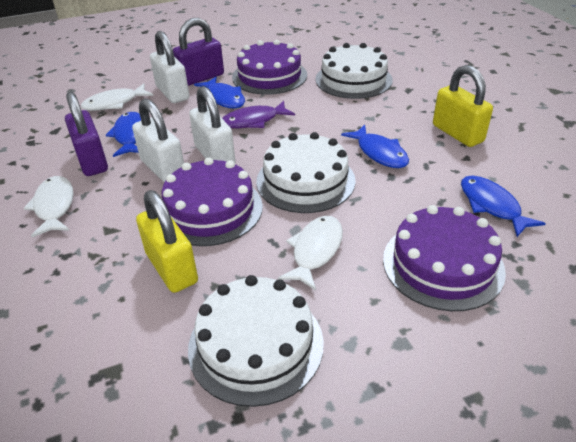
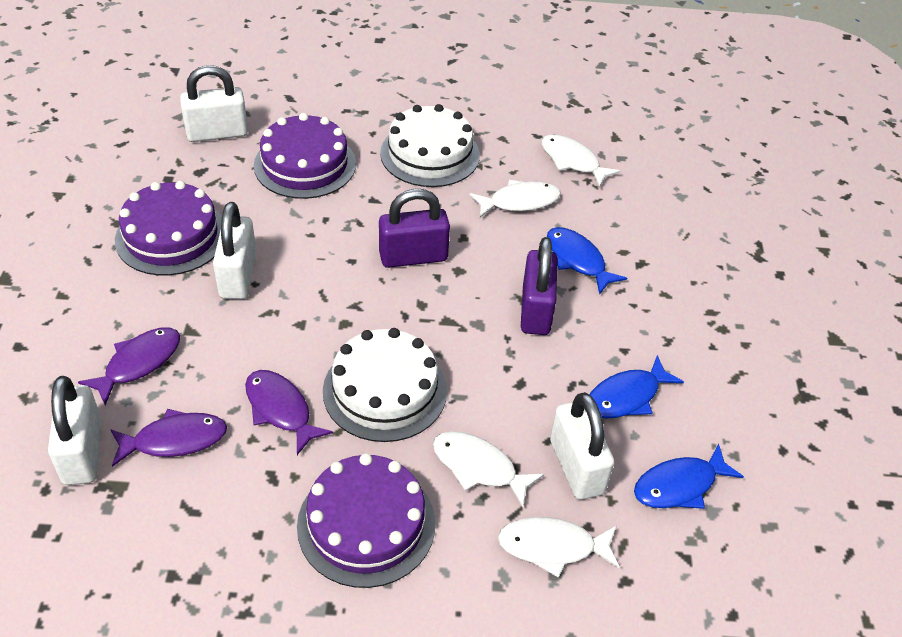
blue fish: 4 -> 3
purple fish: 1 -> 3
white cake: 3 -> 2
white fish: 3 -> 4
white padlock: 3 -> 4
yellow padlock: 2 -> 0

